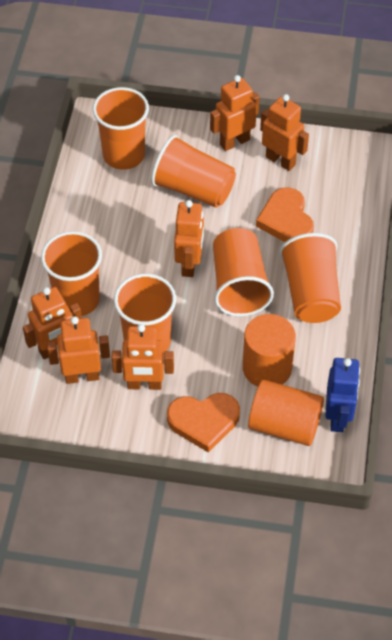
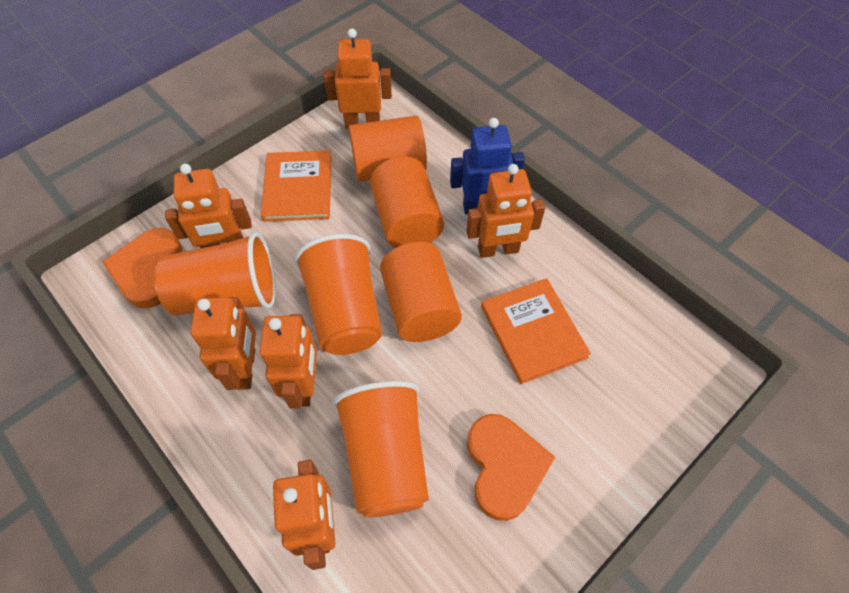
orange book: 0 -> 2
orange cup: 6 -> 3
orange cylinder: 2 -> 3

